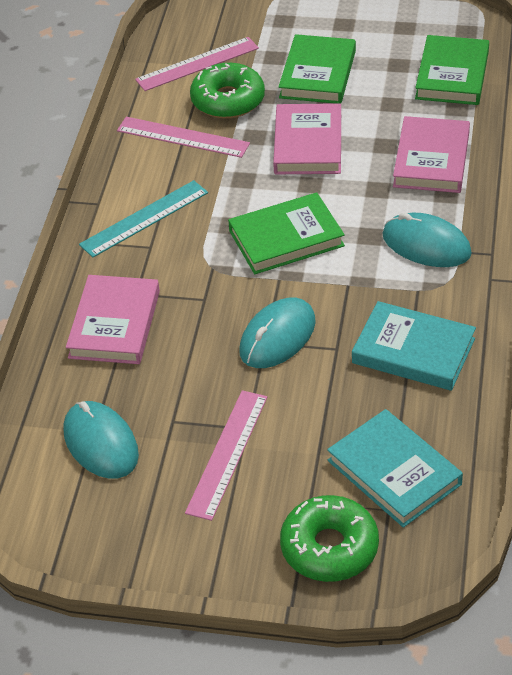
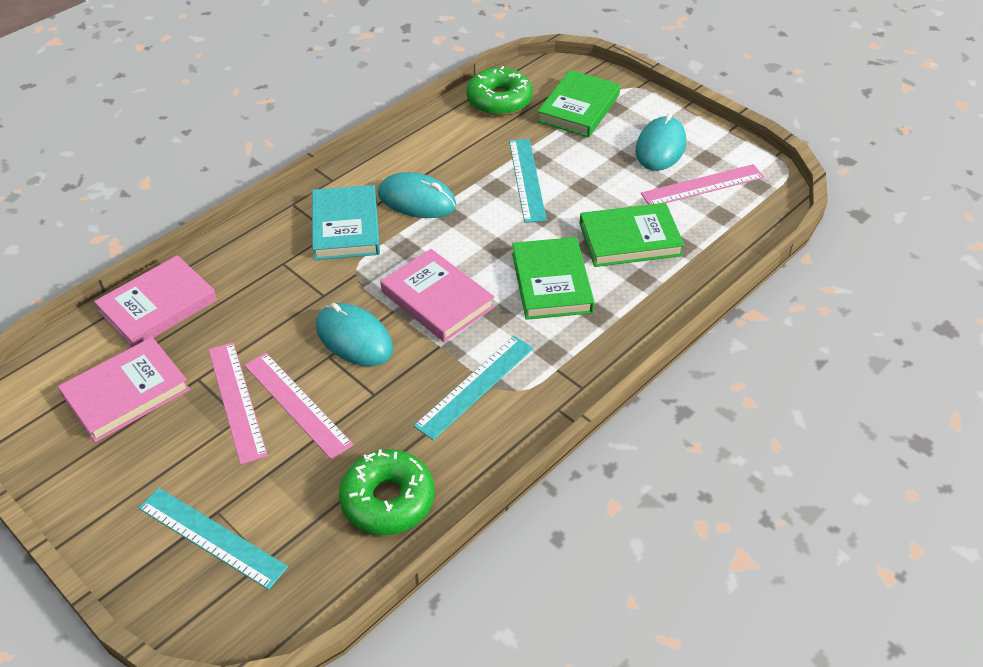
turquoise book: 2 -> 1
turquoise ruler: 1 -> 3

